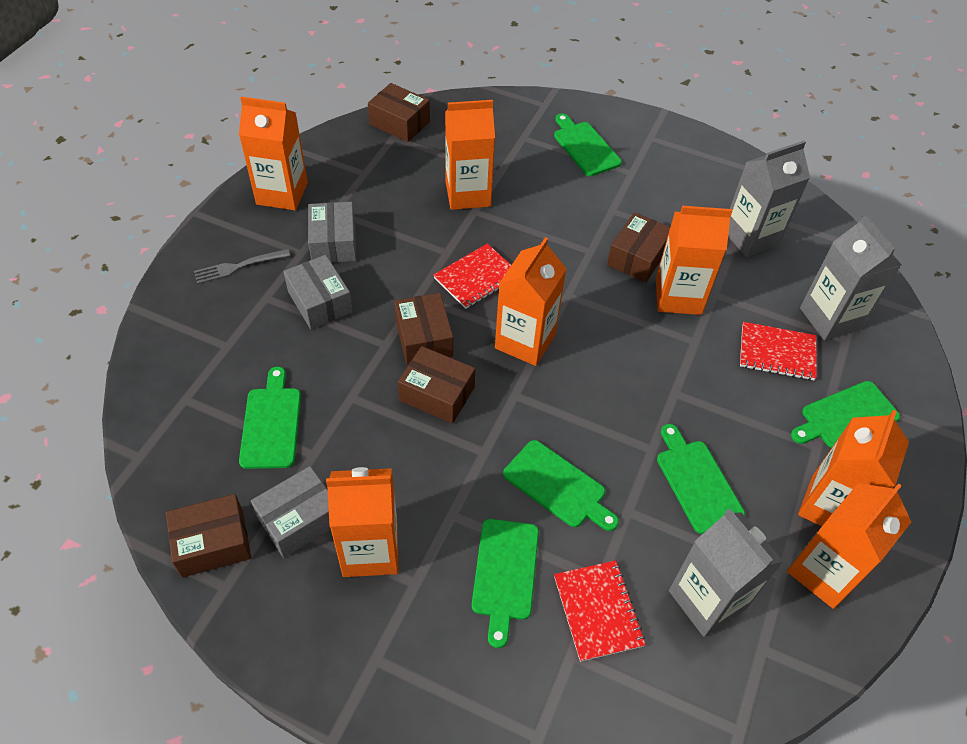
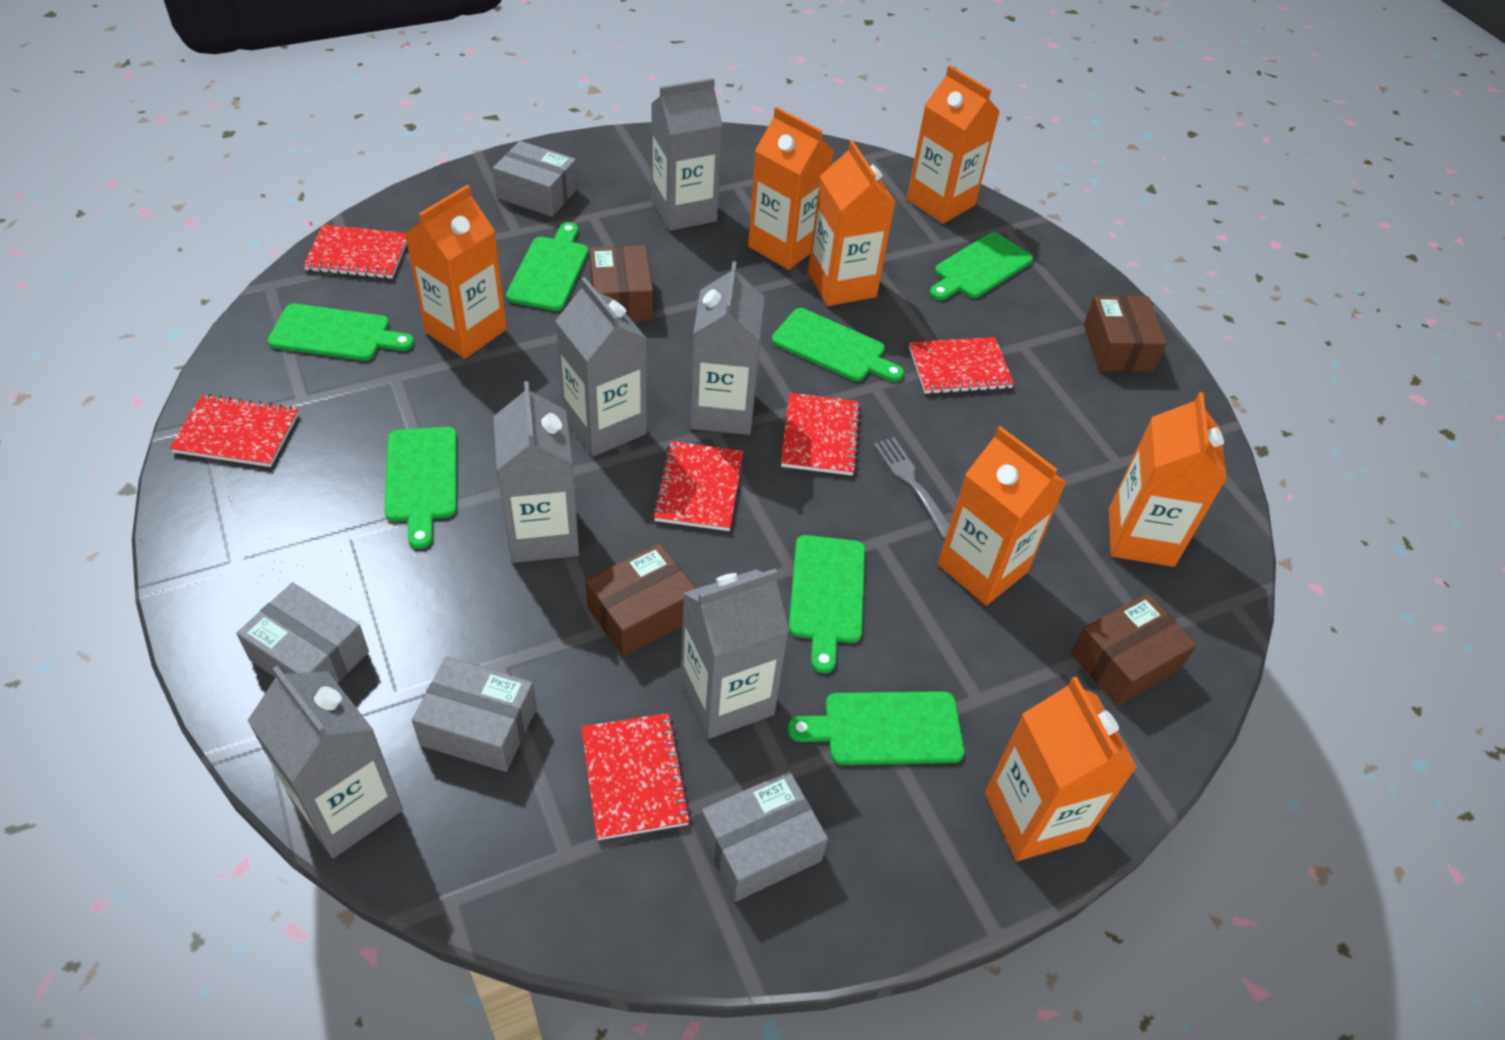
brown box: 5 -> 4
green cutting board: 6 -> 7
grey box: 3 -> 4
grey carton: 3 -> 6
red notebook: 3 -> 6

